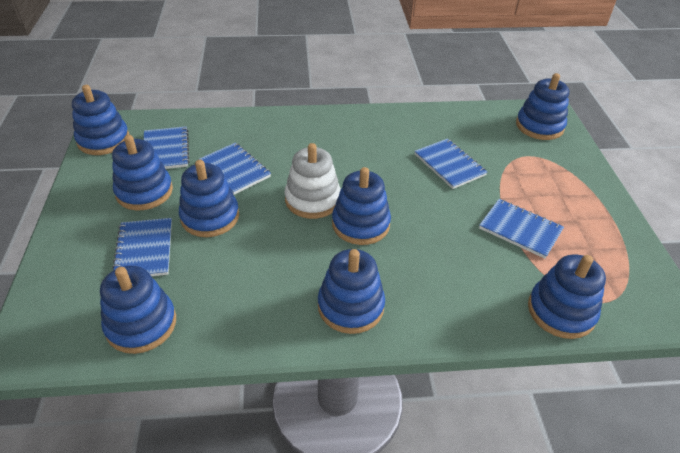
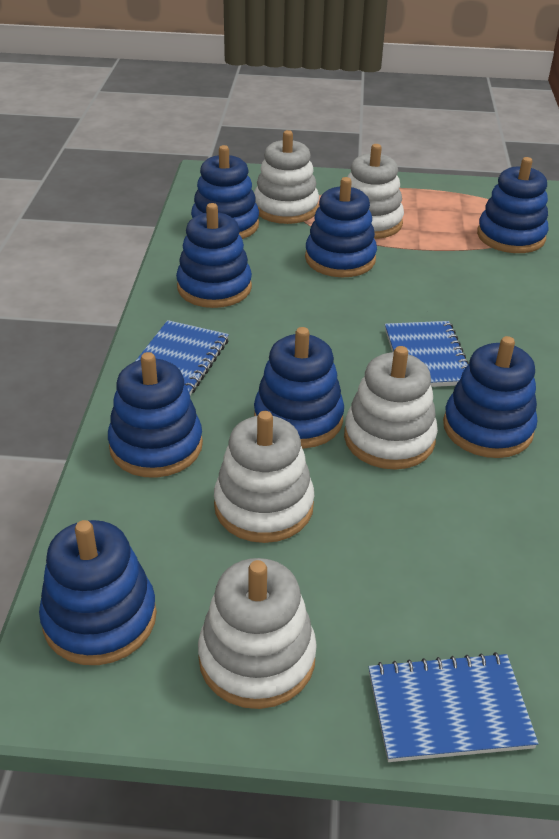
blue notebook: 5 -> 3
white stacking toy: 1 -> 5

